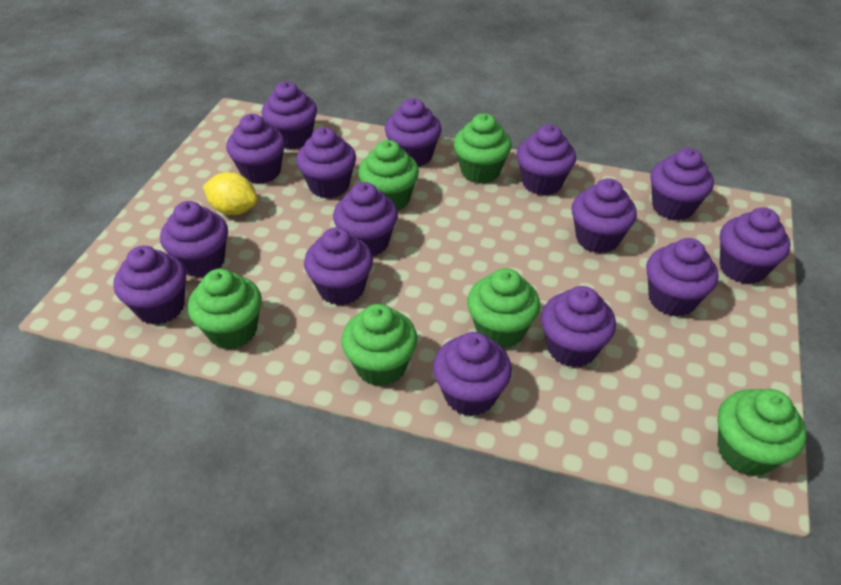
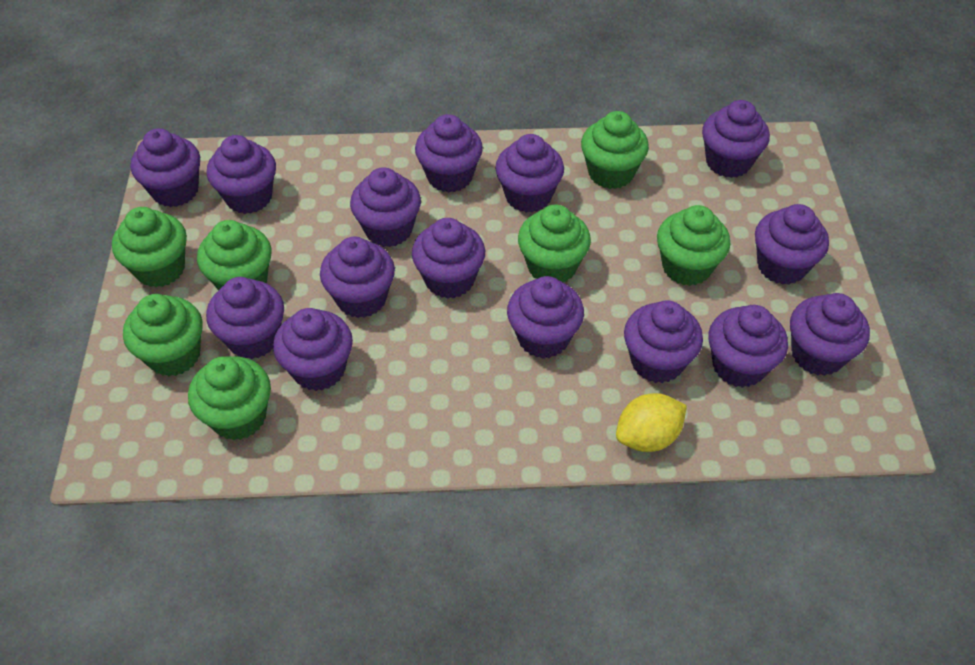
green cupcake: 6 -> 7

